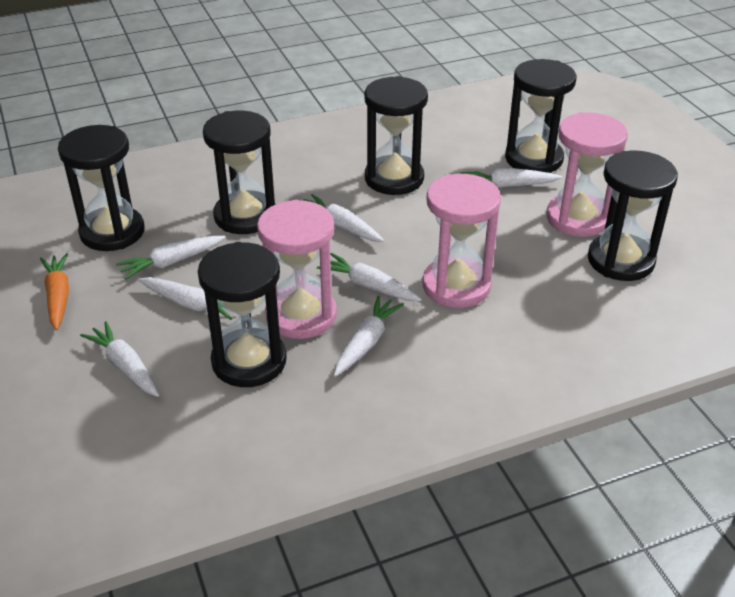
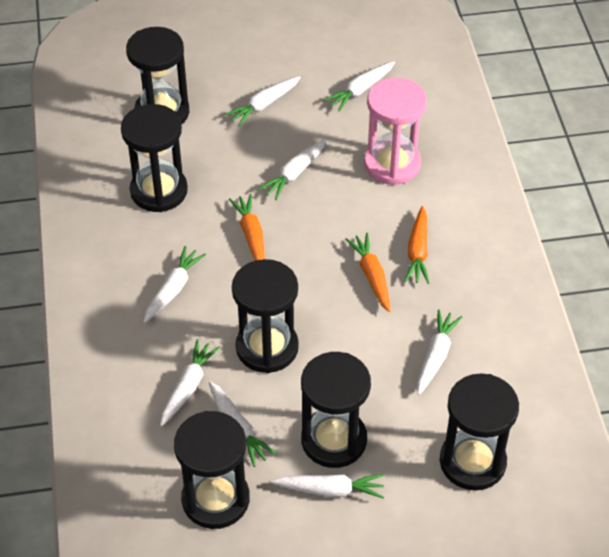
orange carrot: 1 -> 3
pink hourglass: 3 -> 1
white carrot: 7 -> 8

